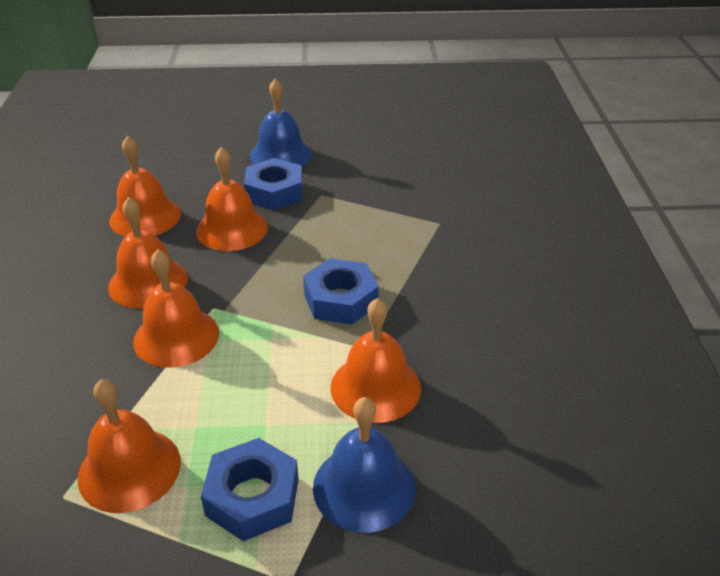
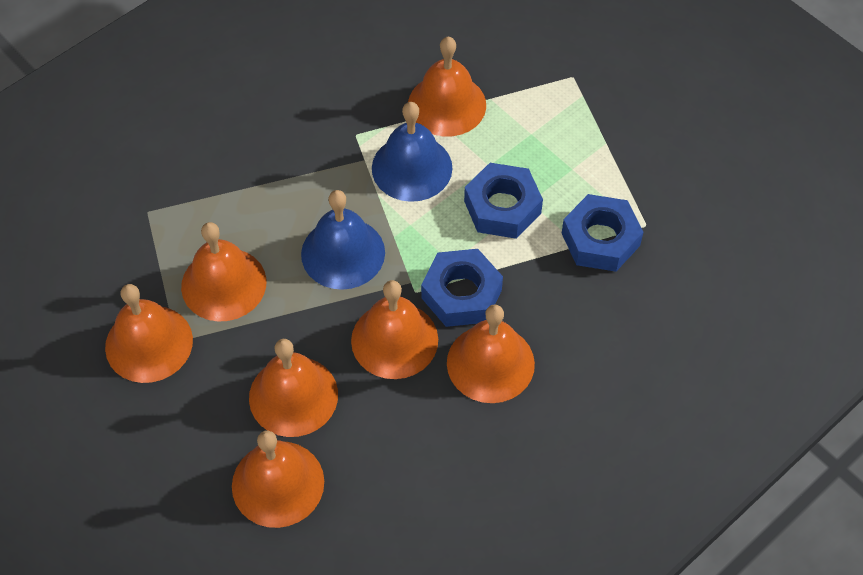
orange bell: 6 -> 7

